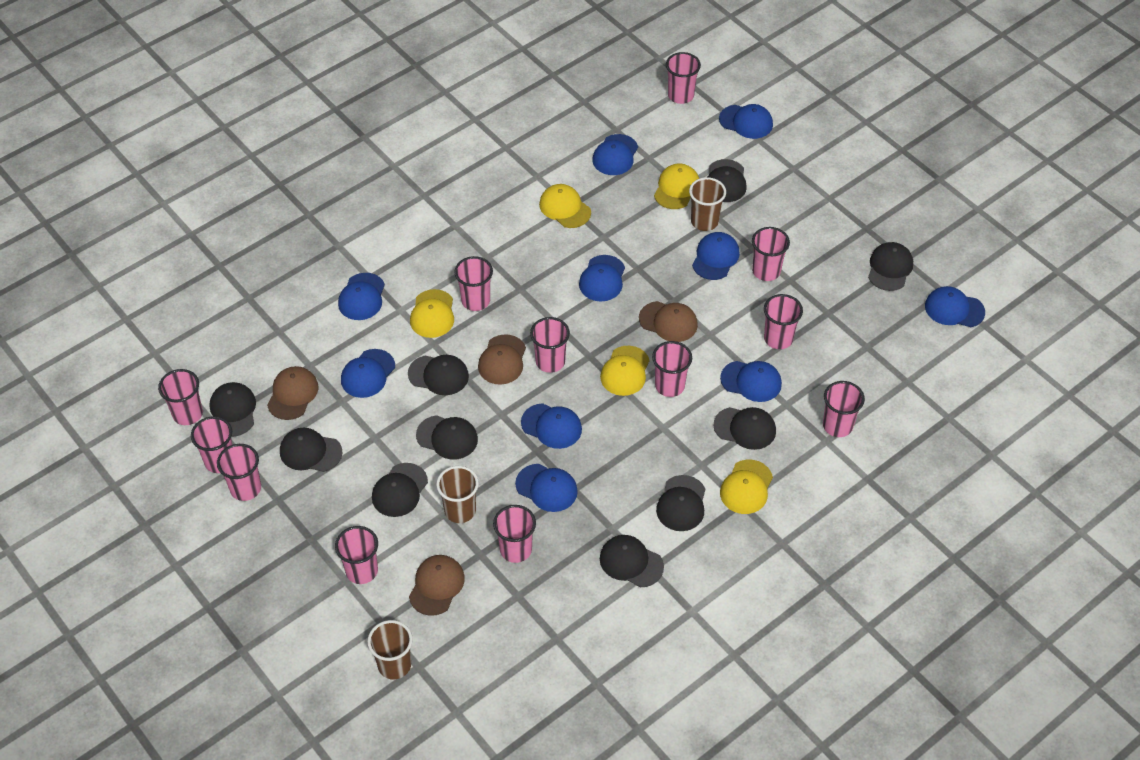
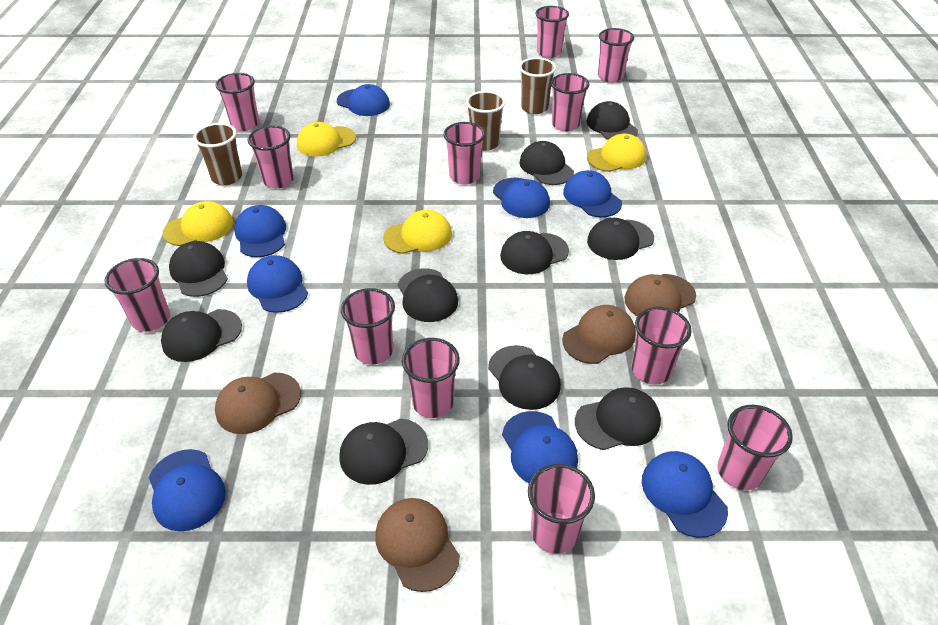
blue cap: 10 -> 8
yellow cap: 5 -> 4

